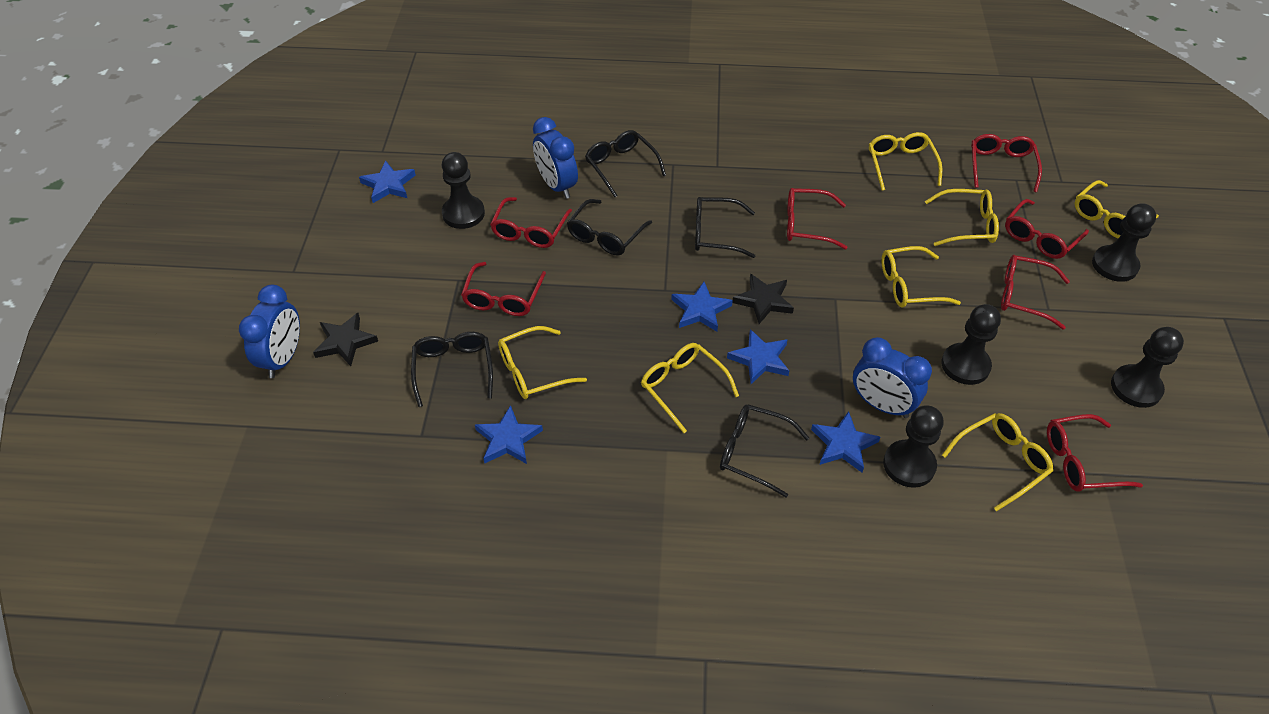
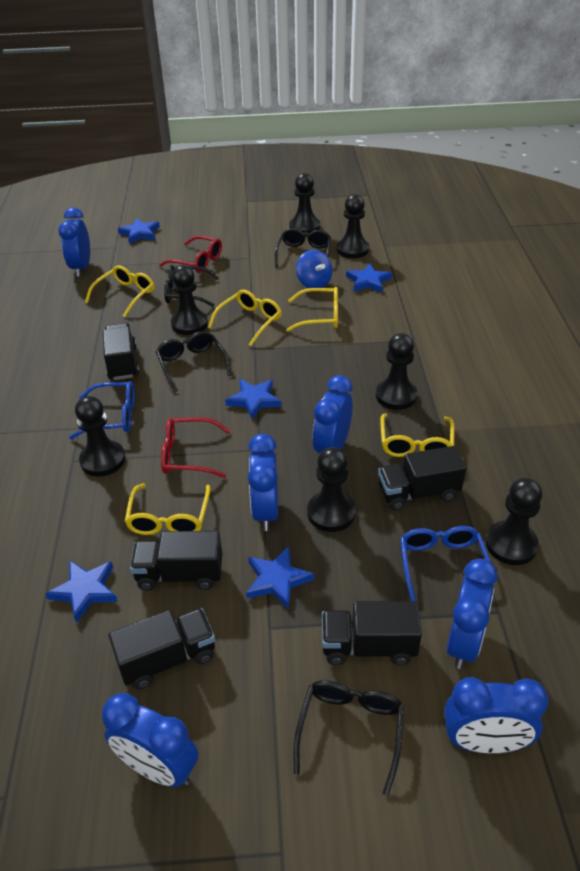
black glasses: 5 -> 4
black pawn: 5 -> 7
black star: 2 -> 0
black truck: 0 -> 5
blue clock: 3 -> 6
blue glasses: 0 -> 2
blue spinning top: 0 -> 1
red glasses: 7 -> 2
yellow glasses: 7 -> 5

